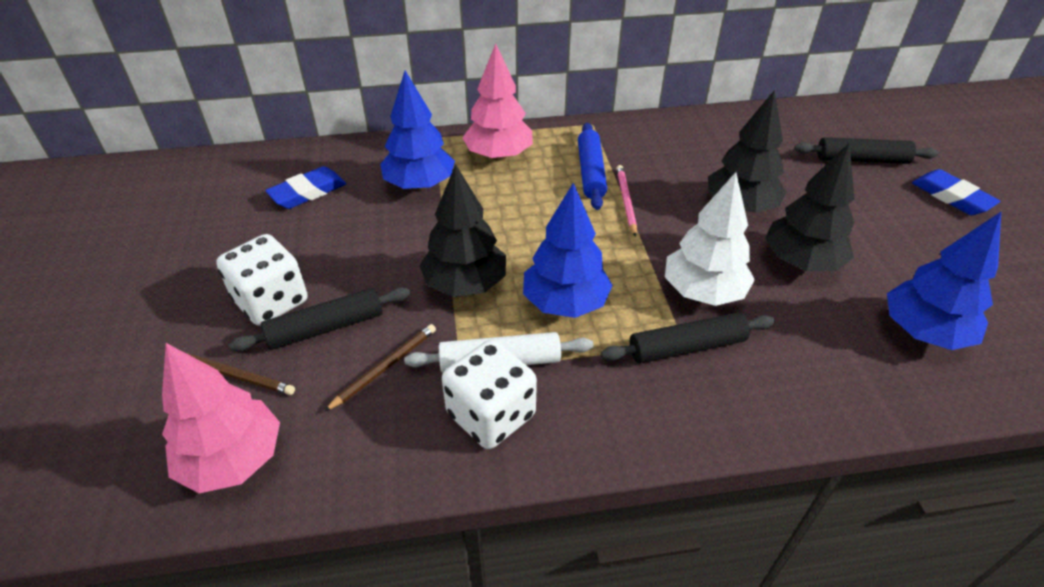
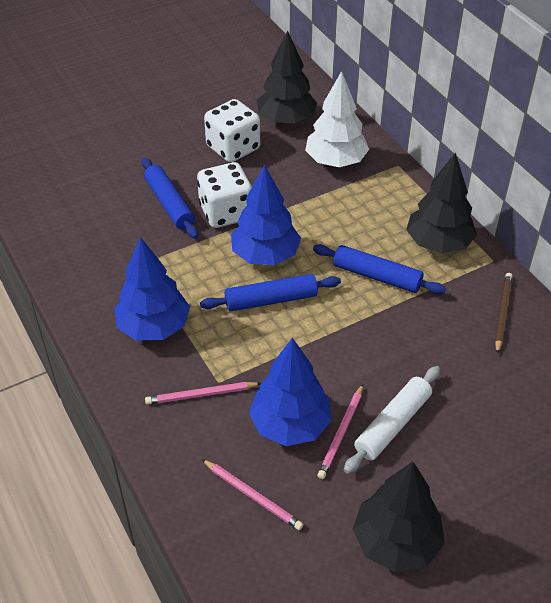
black rolling pin: 3 -> 0
blue eraser: 2 -> 0
blue rolling pin: 1 -> 3
brown pencil: 2 -> 1
pink pencil: 1 -> 3
pink tree: 2 -> 0

